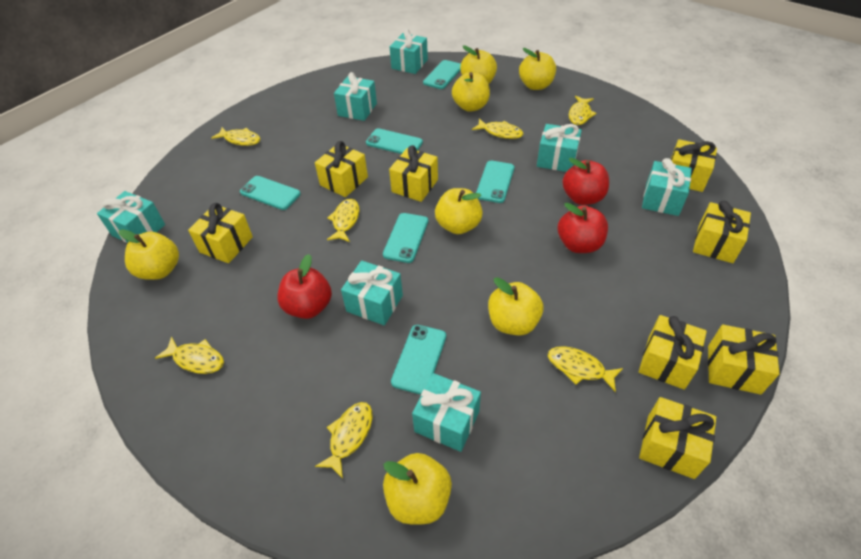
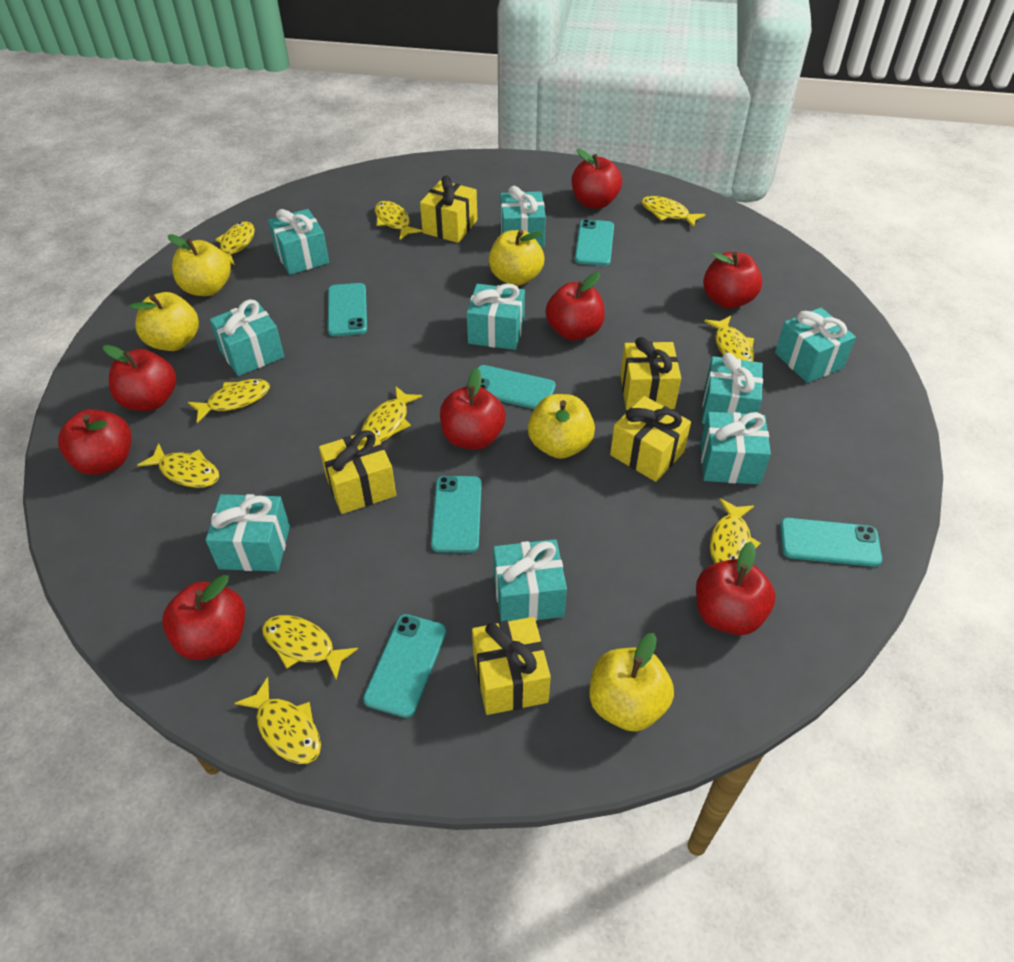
red apple: 3 -> 8
turquoise gift: 7 -> 9
yellow apple: 7 -> 5
yellow fish: 7 -> 10
yellow gift: 8 -> 5

